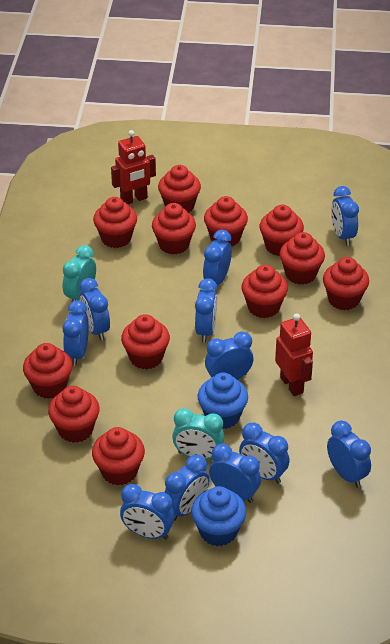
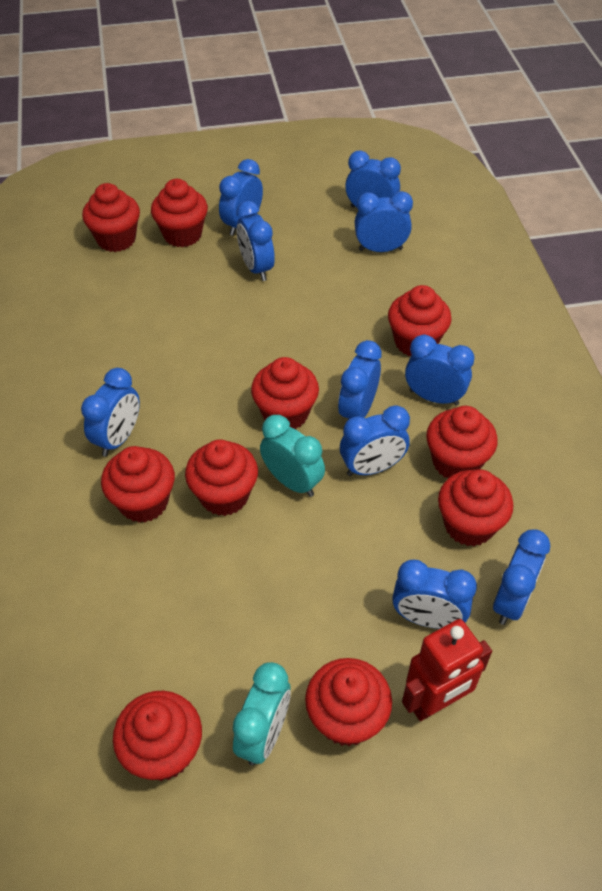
blue clock: 11 -> 10
blue cupcake: 2 -> 0
red cupcake: 12 -> 10
red robot: 2 -> 1

